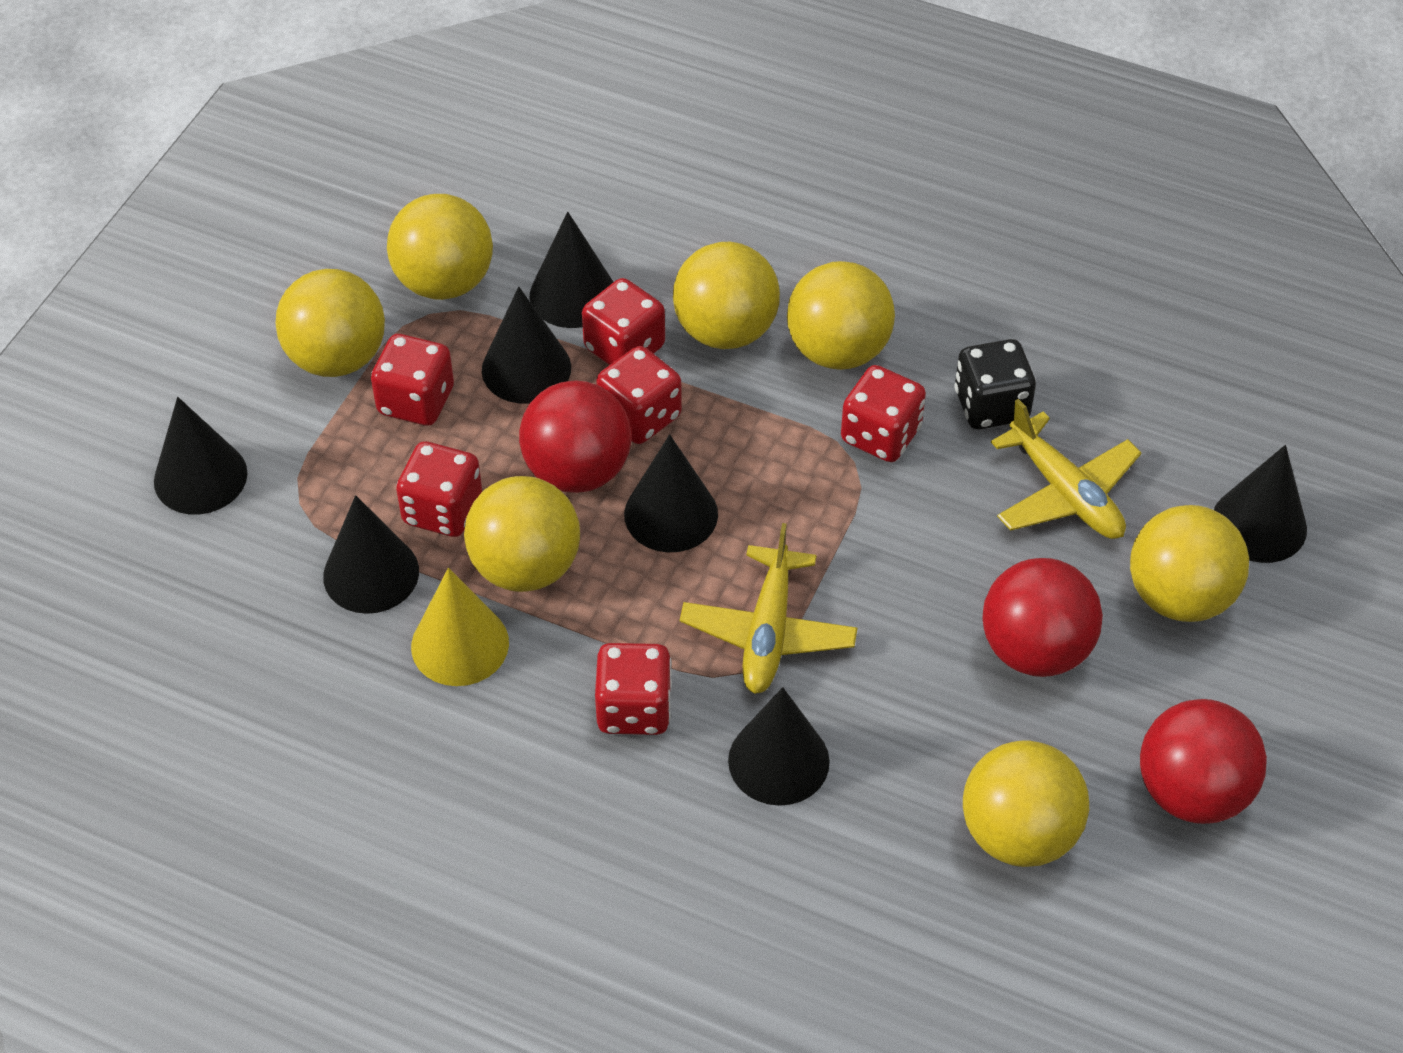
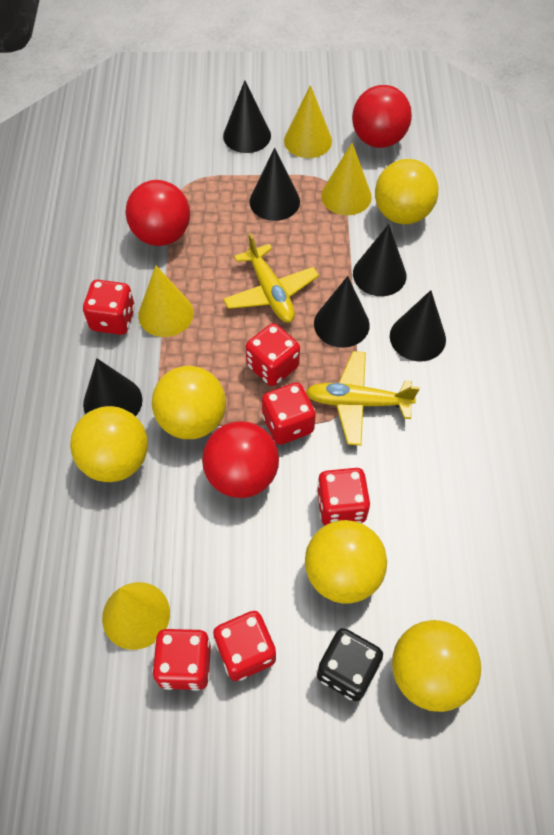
black cone: 7 -> 6
yellow ball: 7 -> 5
yellow cone: 1 -> 4

